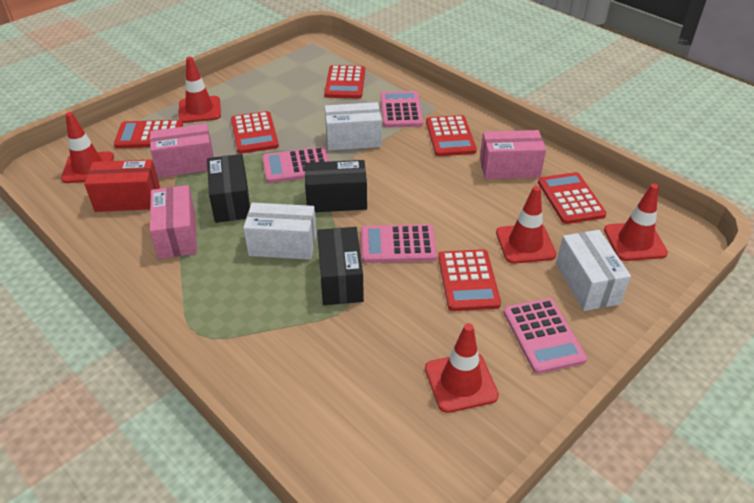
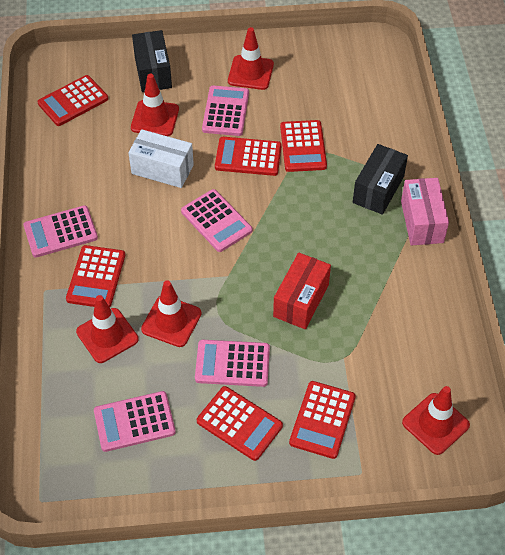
black box: 3 -> 2
pink box: 3 -> 1
pink calculator: 4 -> 5
white box: 3 -> 1

